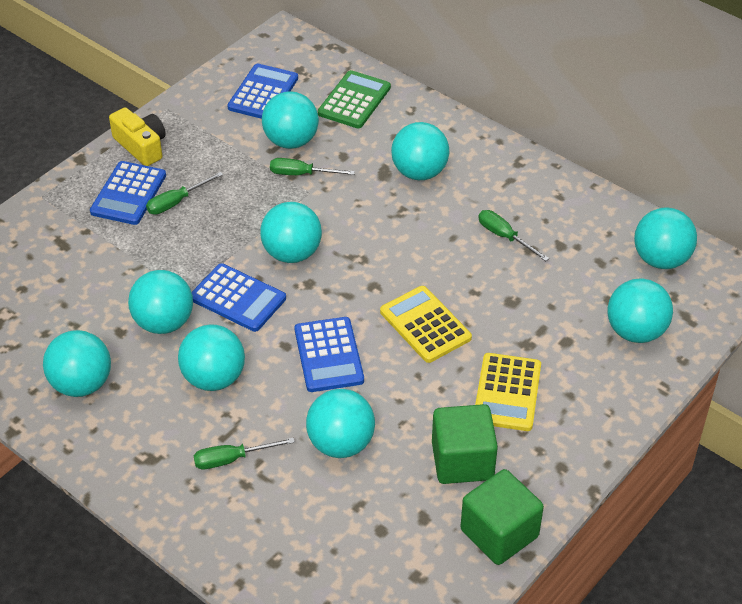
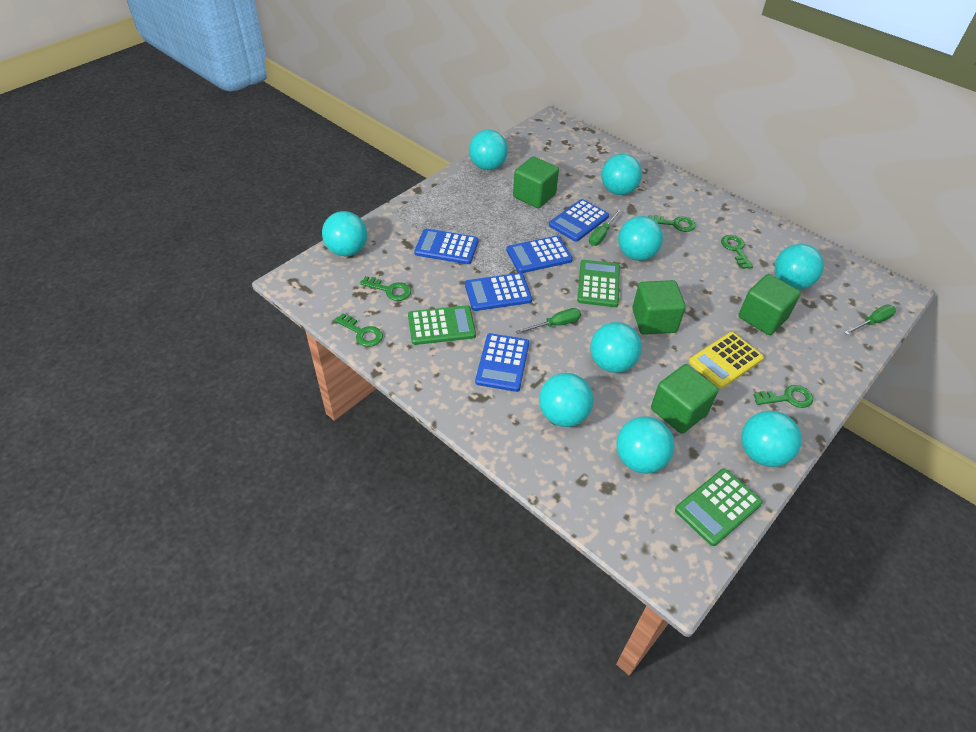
blue calculator: 4 -> 5
green calculator: 1 -> 3
green cube: 2 -> 4
green key: 0 -> 5
green screwdriver: 4 -> 3
yellow calculator: 2 -> 1
yellow camera: 1 -> 0

